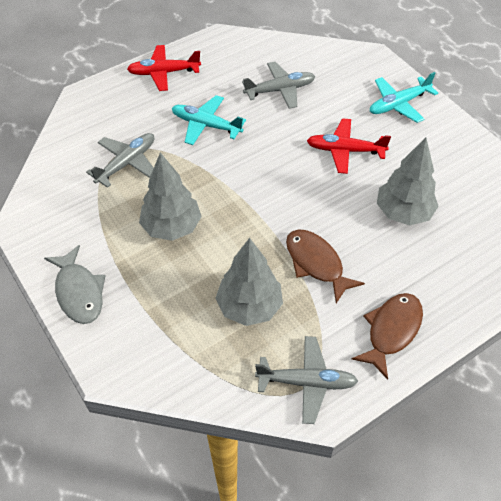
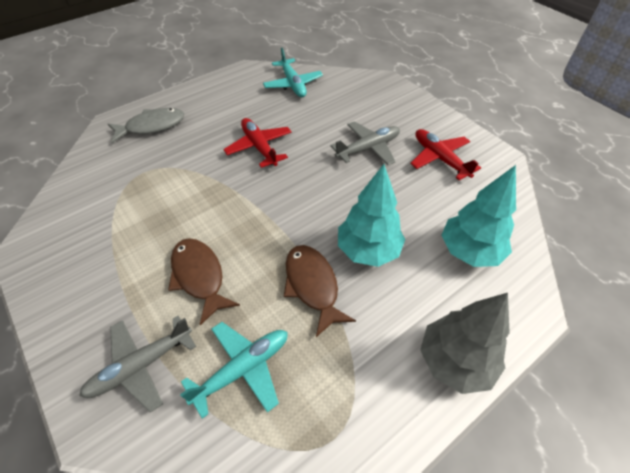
grey plane: 3 -> 2
grey tree: 3 -> 1
turquoise tree: 0 -> 2

